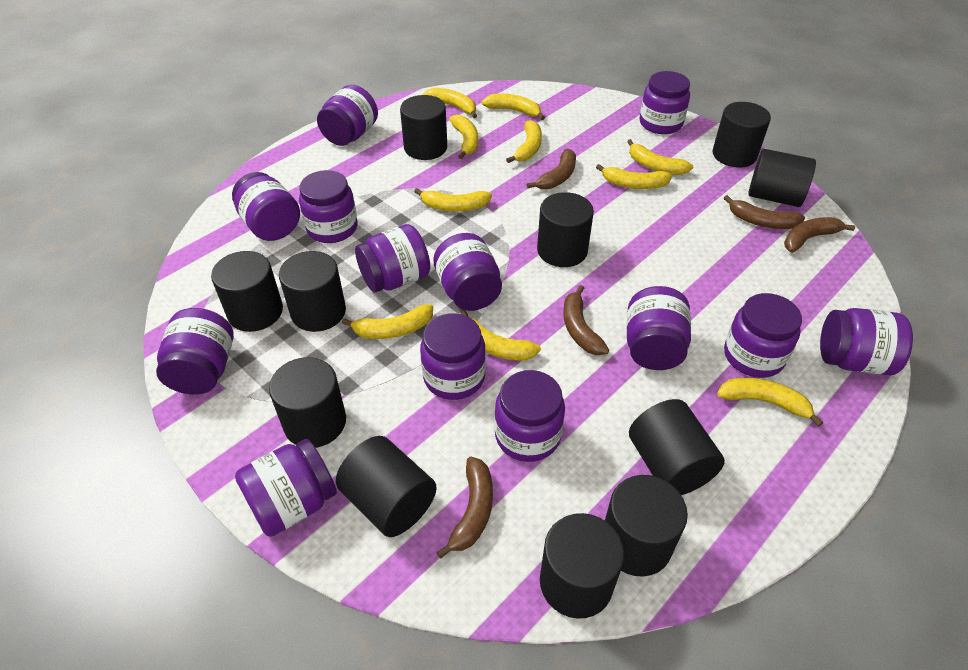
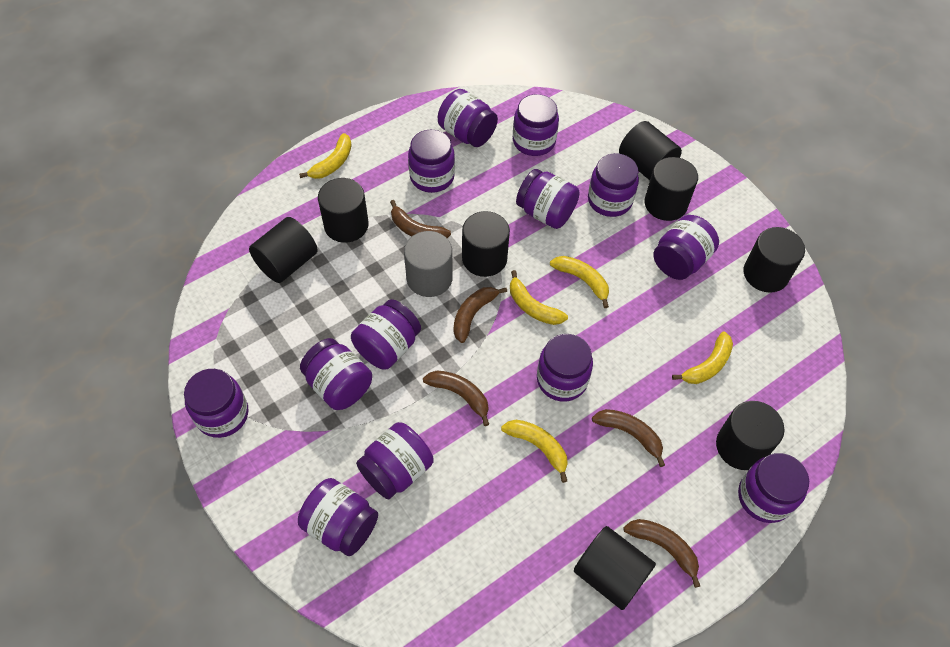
black cylinder: 11 -> 8
grey cylinder: 0 -> 1
yellow banana: 10 -> 5

